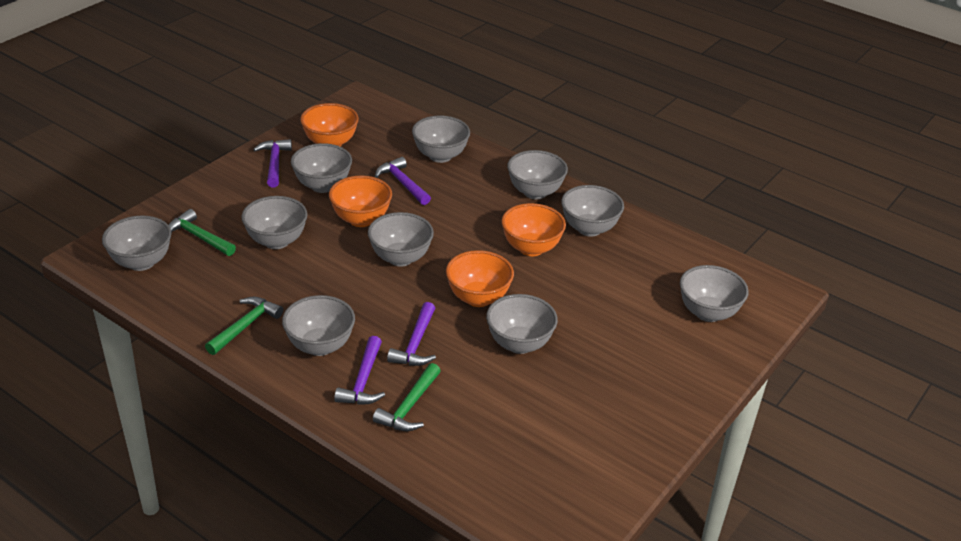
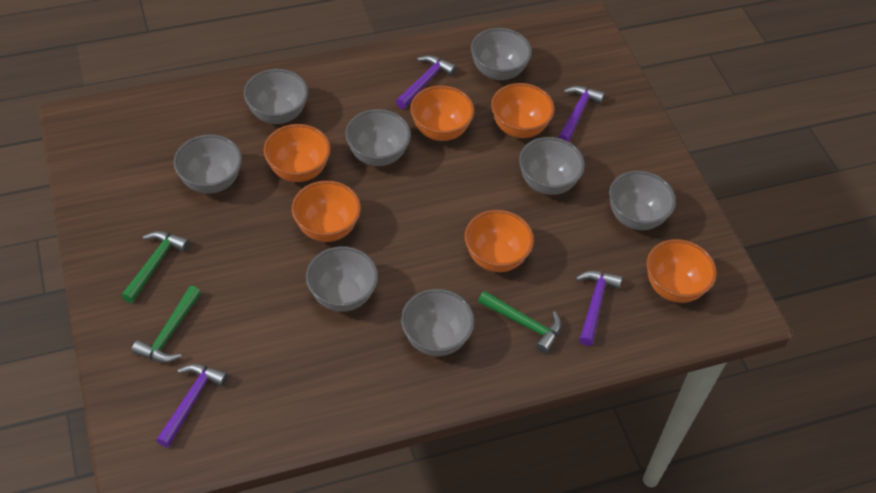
grey bowl: 10 -> 8
orange bowl: 4 -> 6

